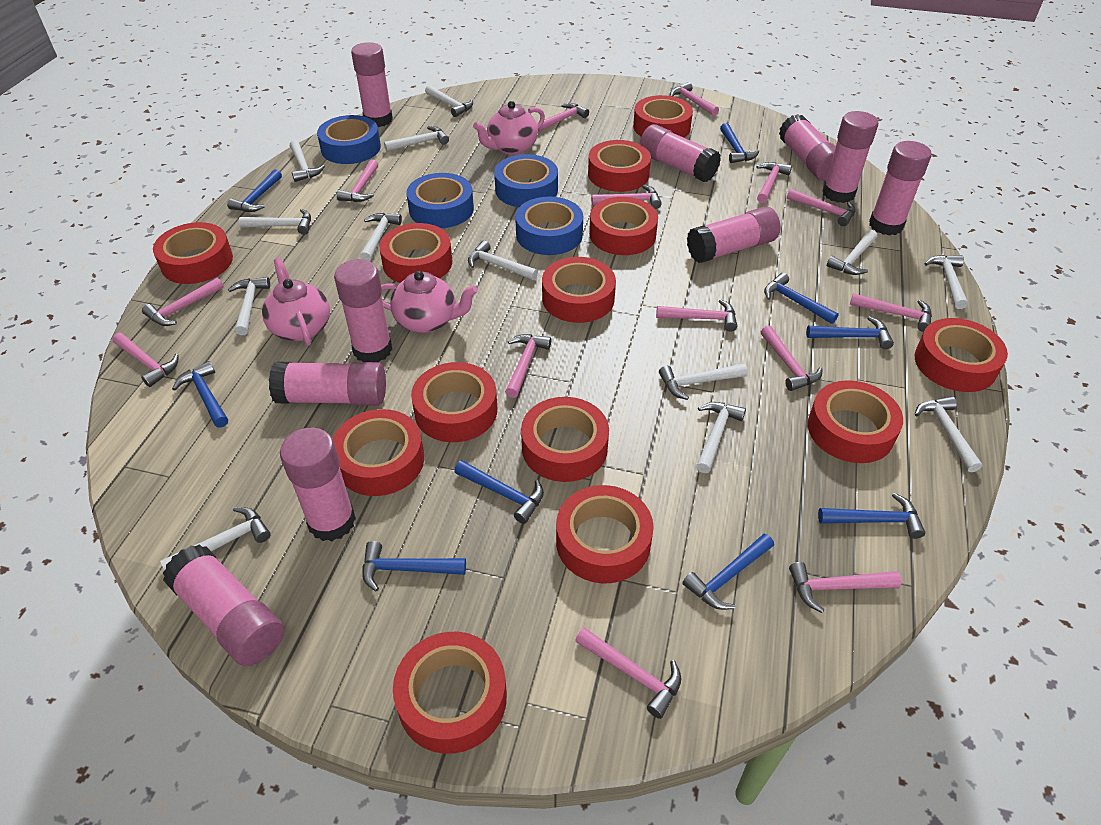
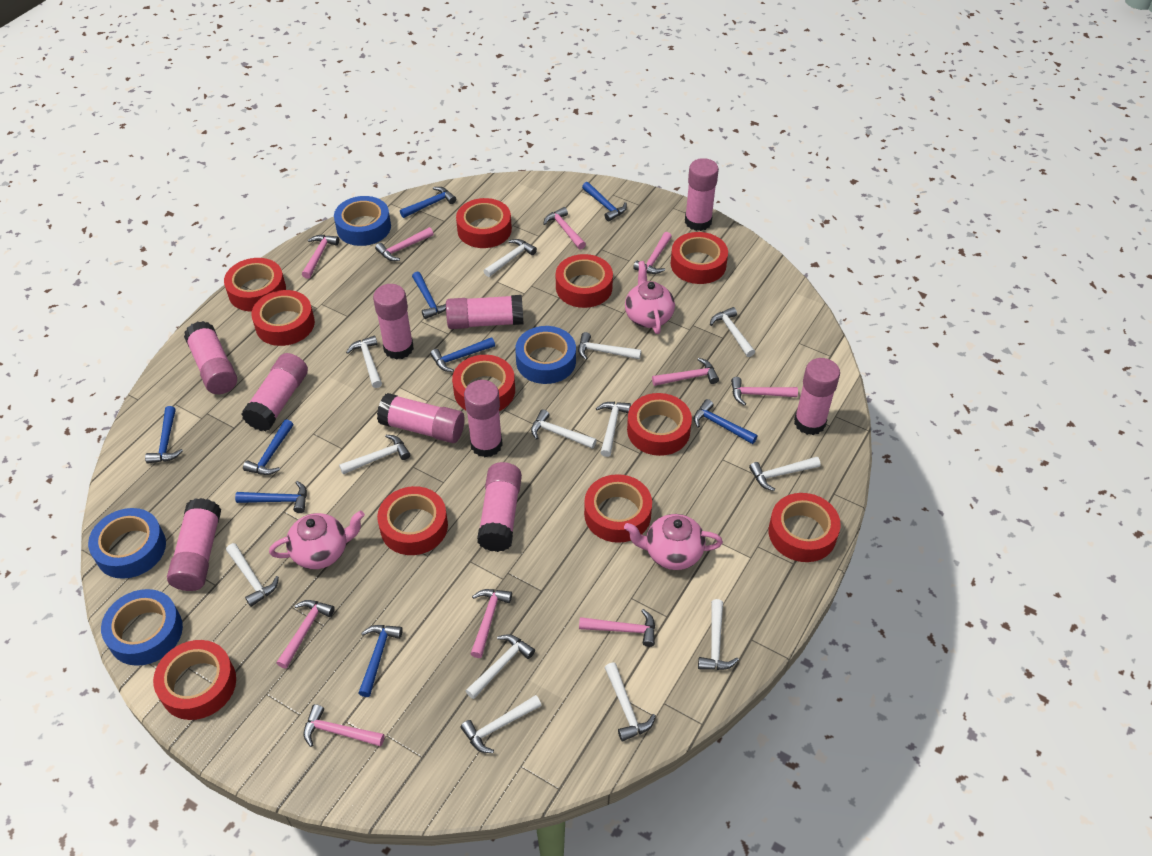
pink hammer: 14 -> 10
red tape: 13 -> 11

